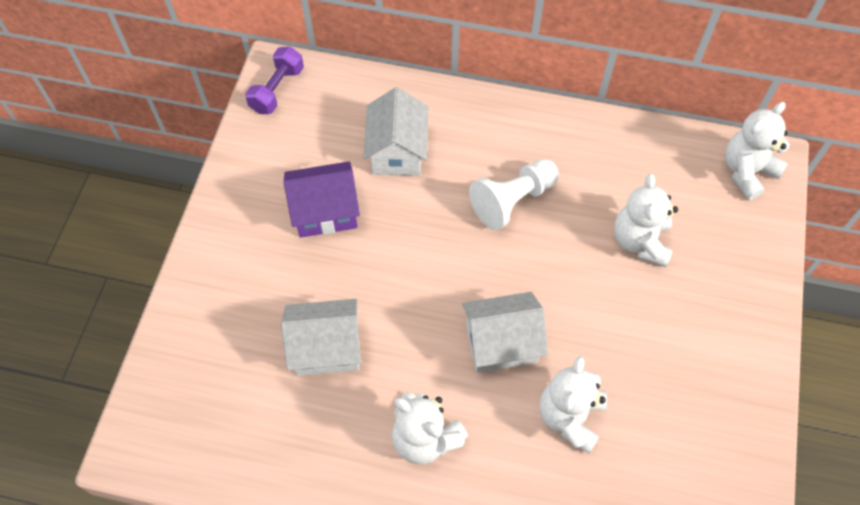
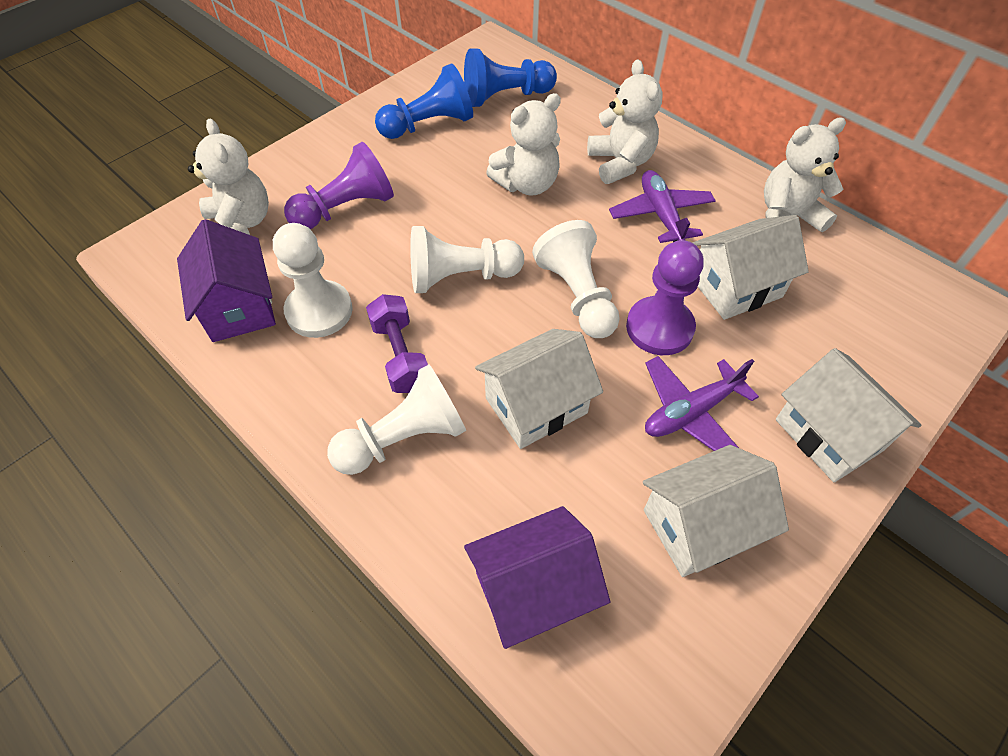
blue pawn: 0 -> 2
purple house: 1 -> 2
purple pawn: 0 -> 2
purple plane: 0 -> 2
white house: 3 -> 4
white pawn: 1 -> 4

